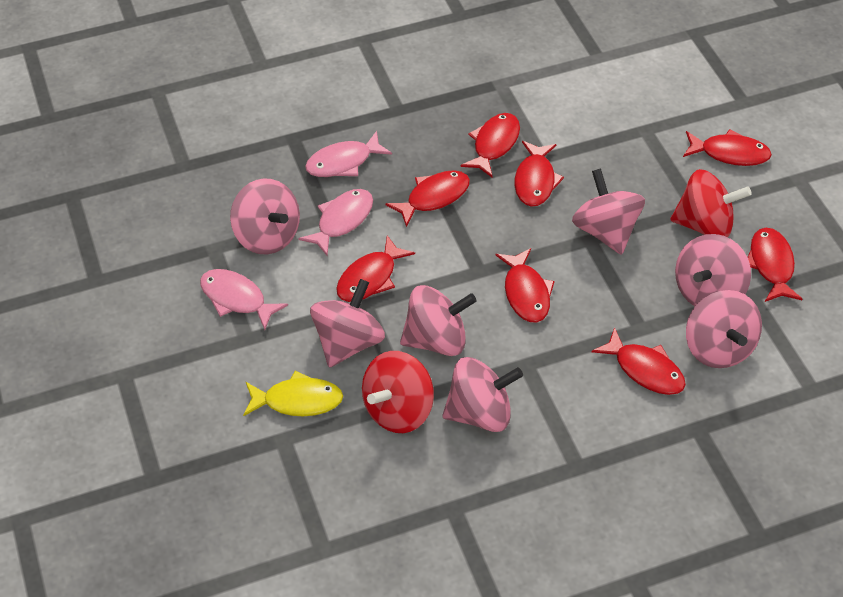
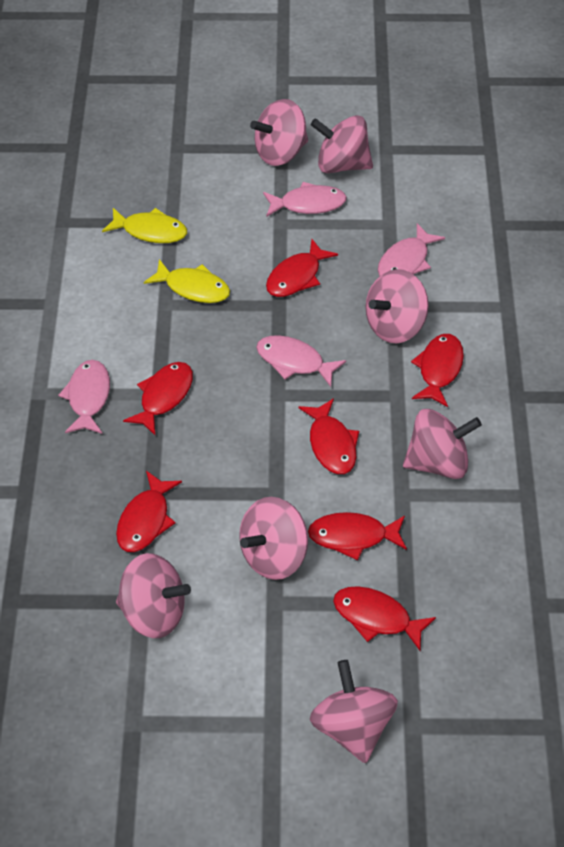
pink fish: 3 -> 4
red fish: 8 -> 7
red spinning top: 2 -> 0
yellow fish: 1 -> 2

